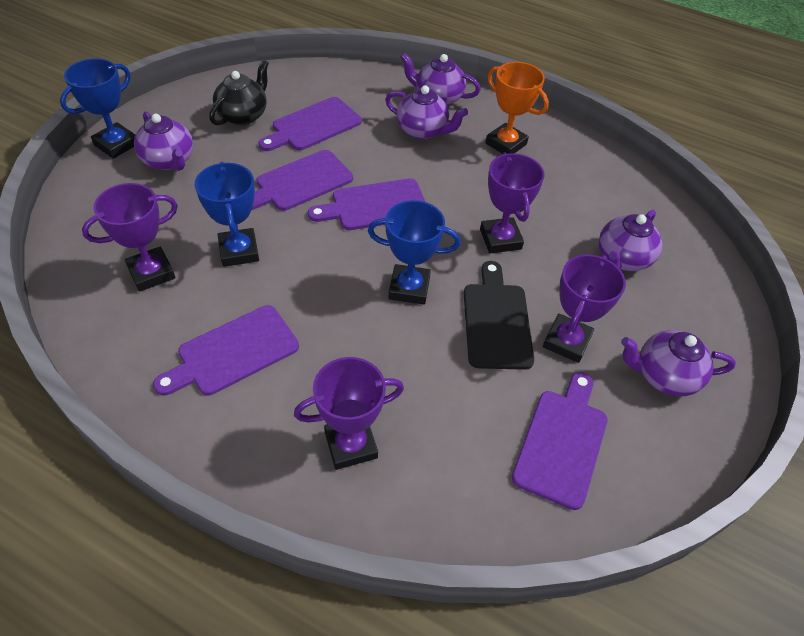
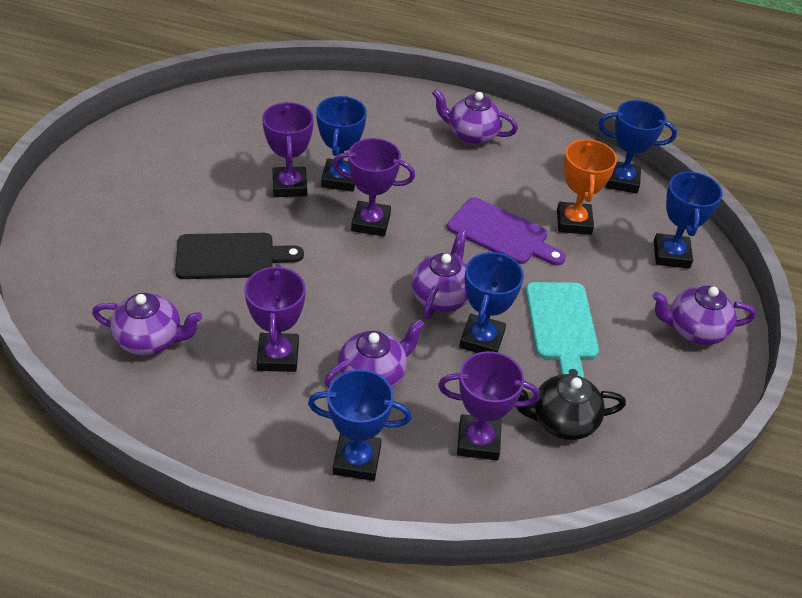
blue trophy: 3 -> 5
purple cutting board: 5 -> 1
turquoise cutting board: 0 -> 1

